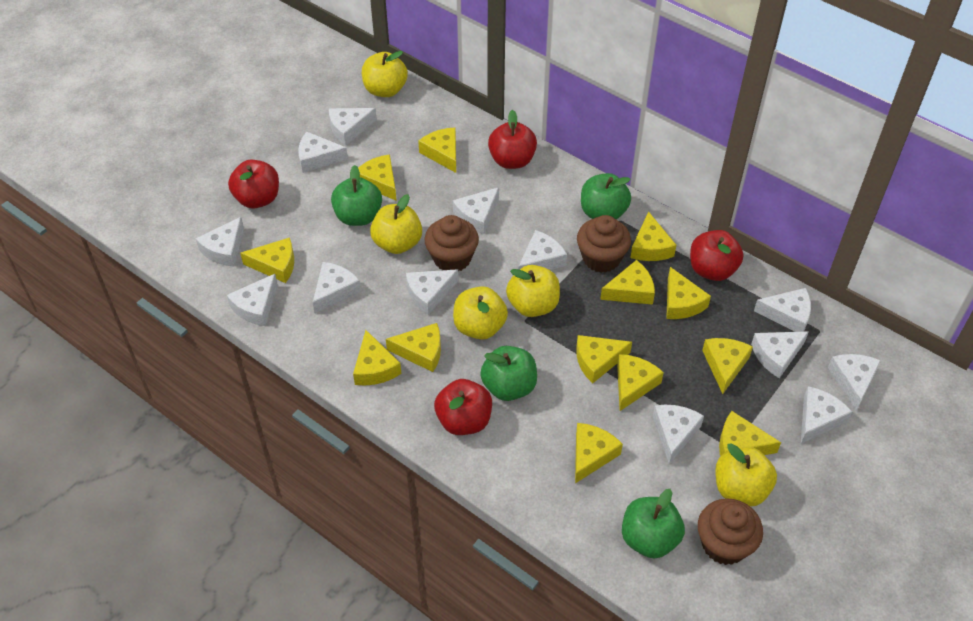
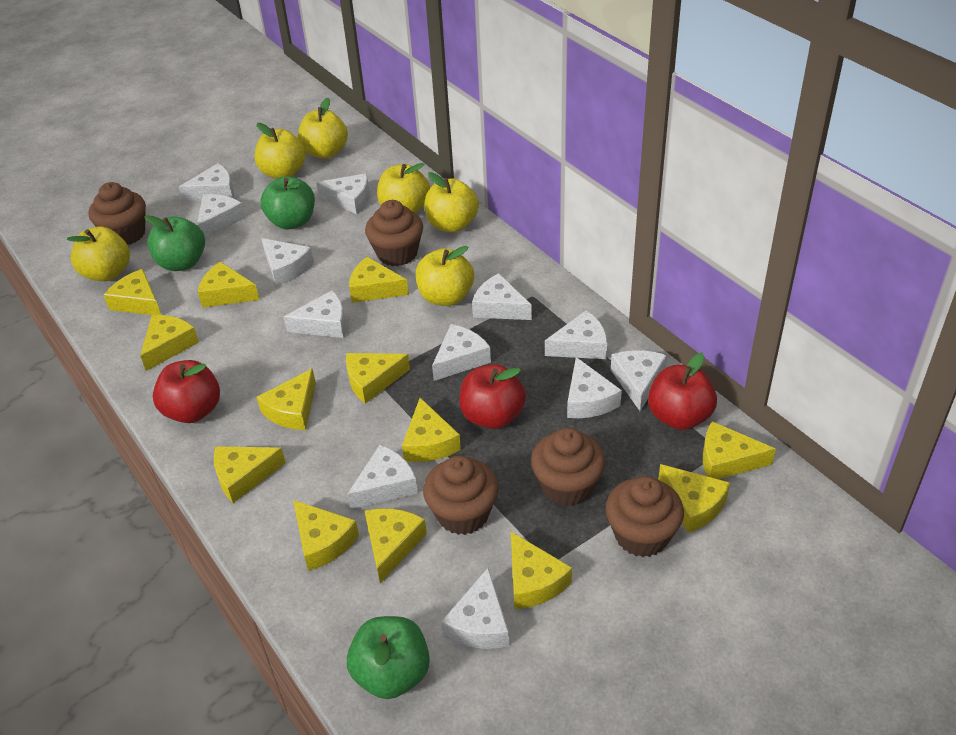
brown cupcake: 3 -> 5
green apple: 4 -> 3
red apple: 4 -> 3
white cheese: 13 -> 12
yellow apple: 5 -> 6

